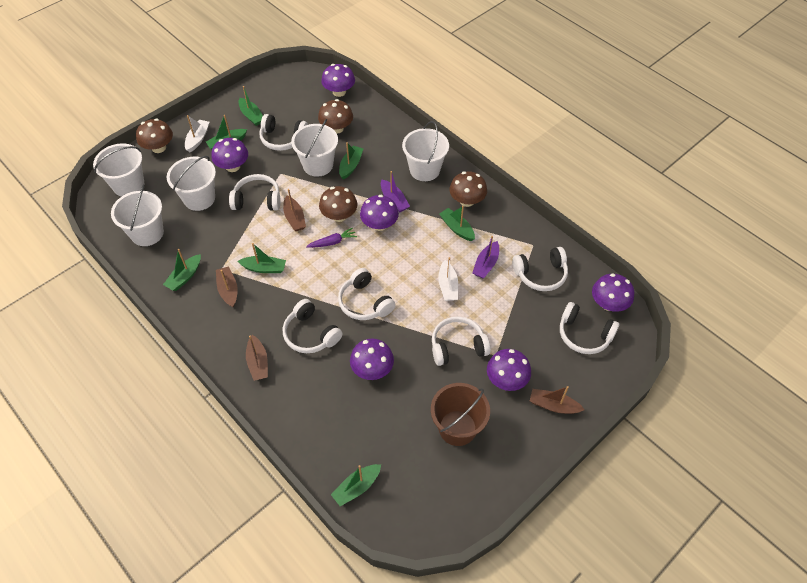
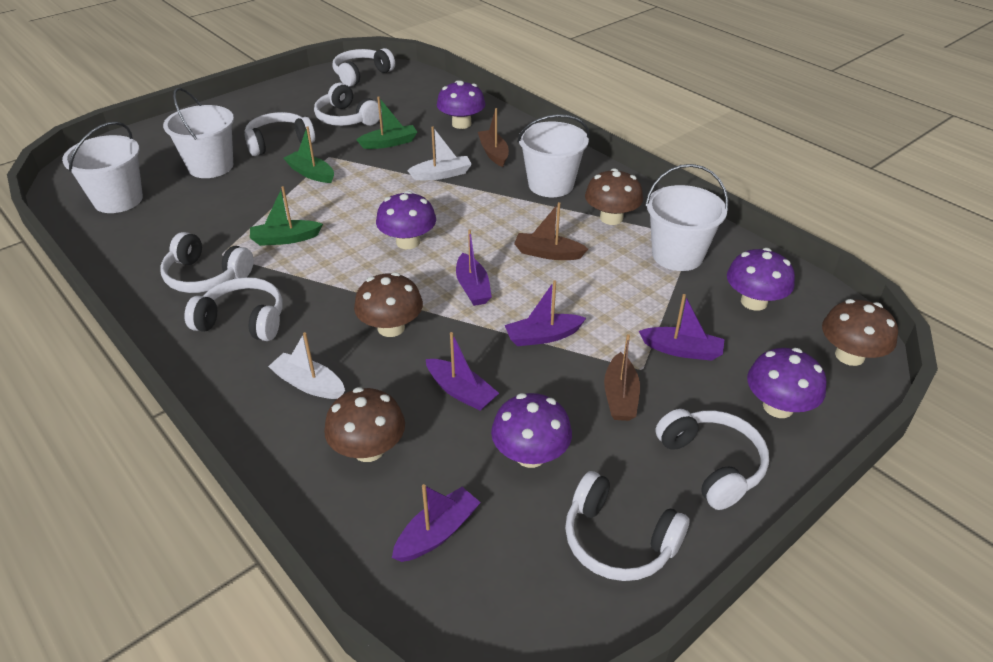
brown boat: 4 -> 3
brown bucket: 1 -> 0
green boat: 7 -> 3
purple boat: 2 -> 5
purple carrot: 1 -> 0
purple mushroom: 6 -> 5
white bucket: 5 -> 4

